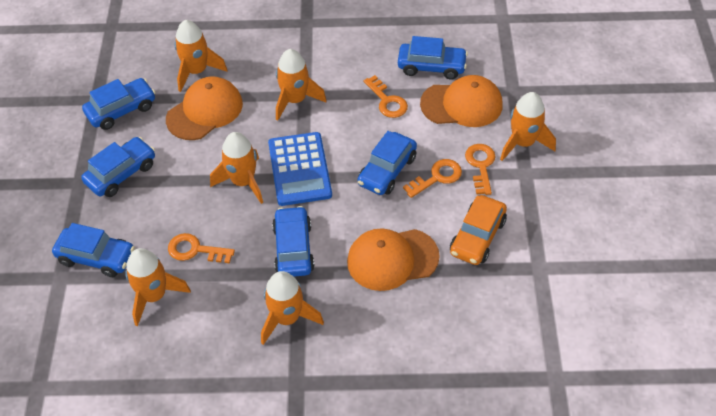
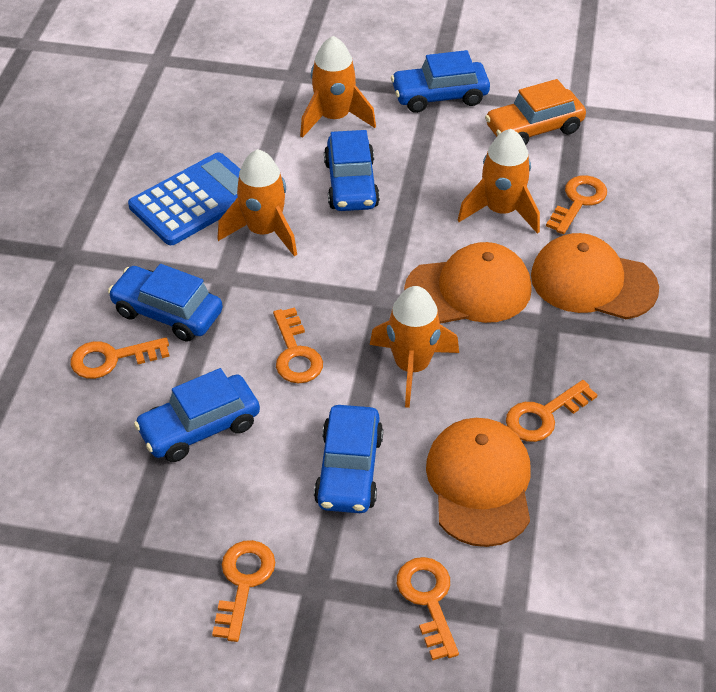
blue car: 6 -> 5
orange key: 4 -> 6
orange rocket: 6 -> 4

